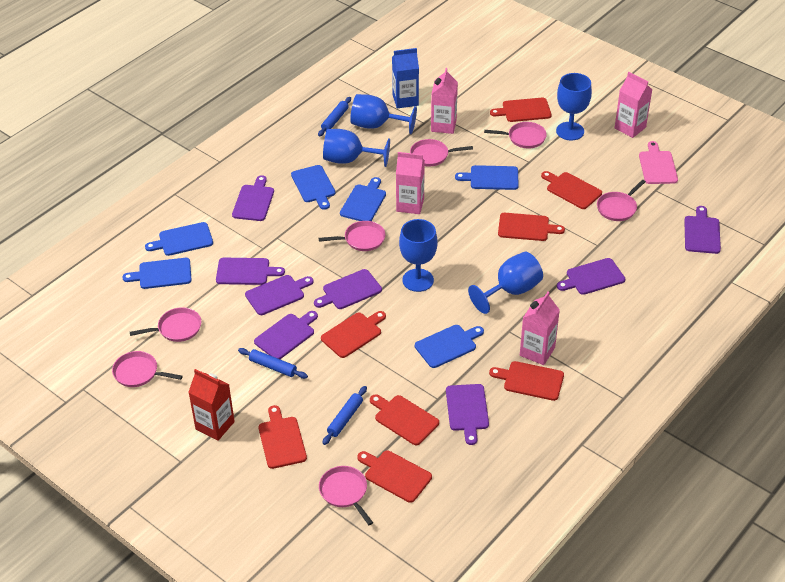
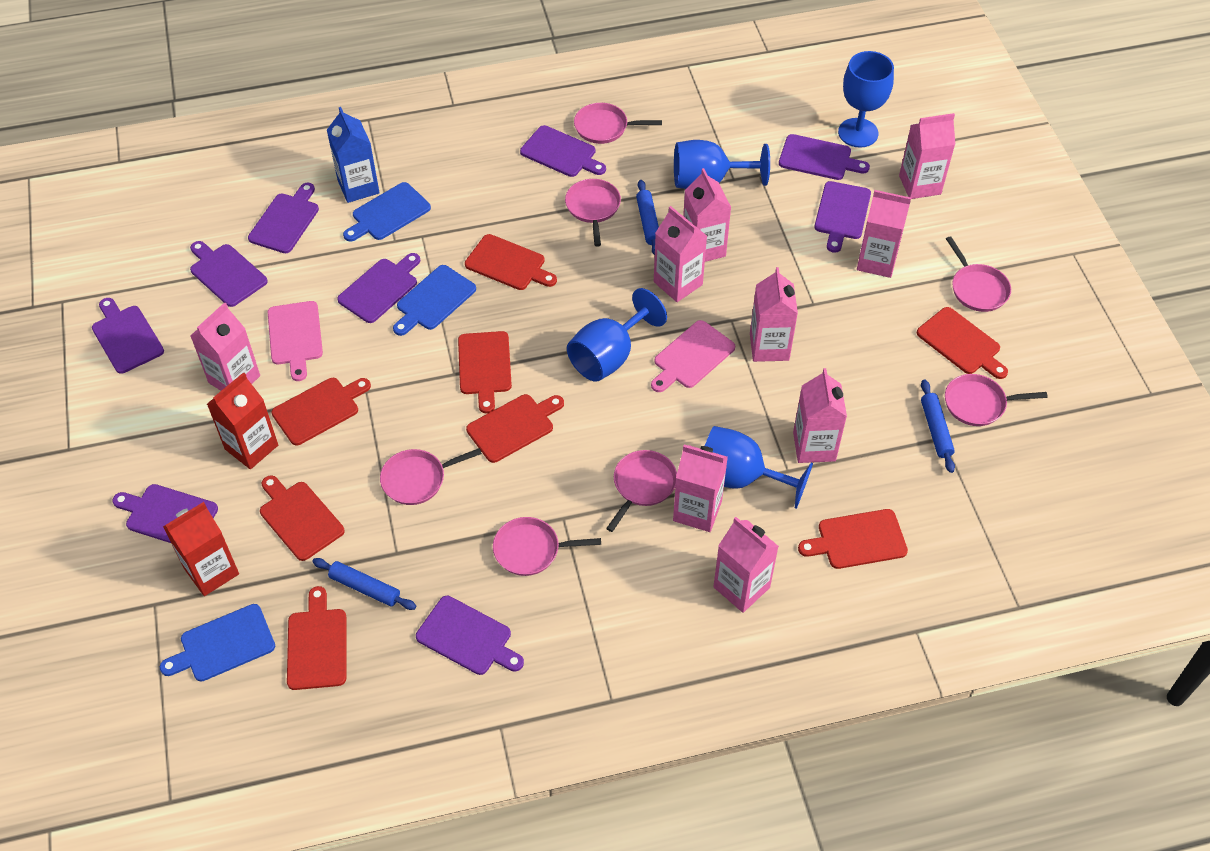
blue cutting board: 6 -> 3
blue goblet: 5 -> 4
pink carton: 4 -> 9
pink cutting board: 1 -> 2
purple cutting board: 8 -> 9
red carton: 1 -> 2

